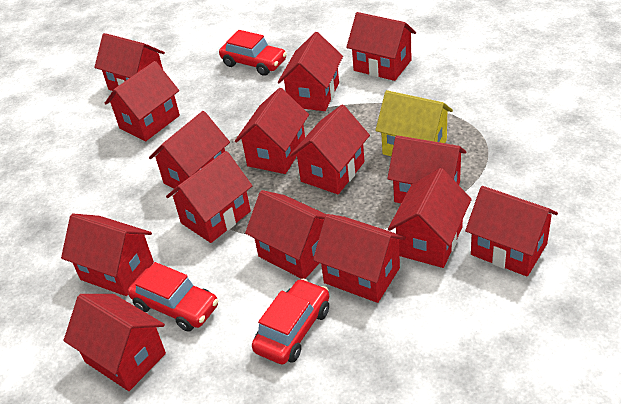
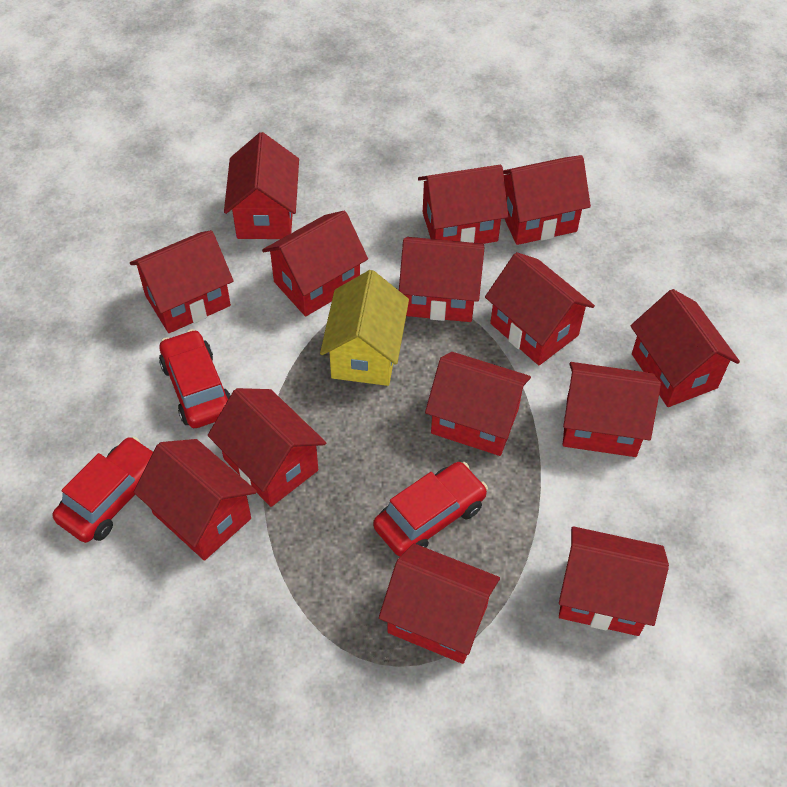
red house: 15 -> 14

